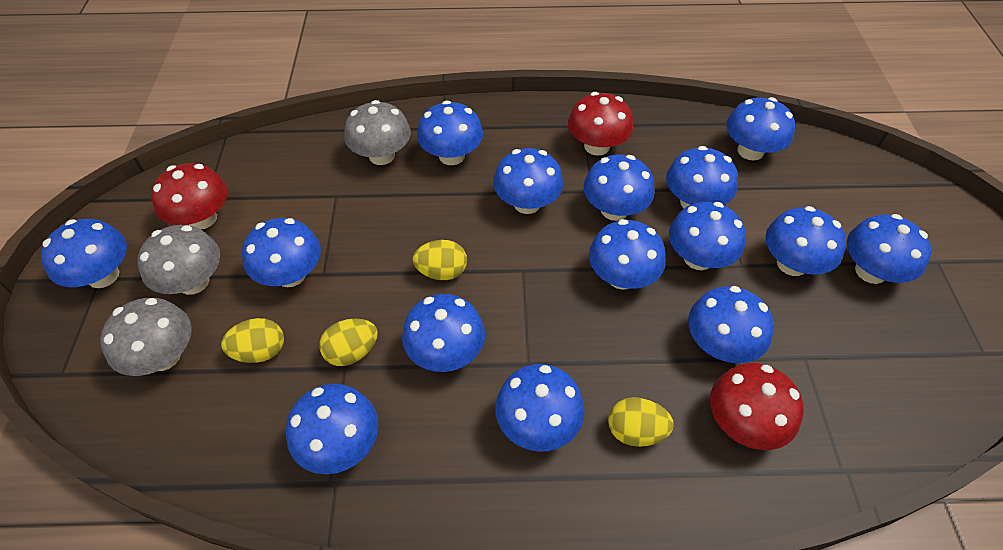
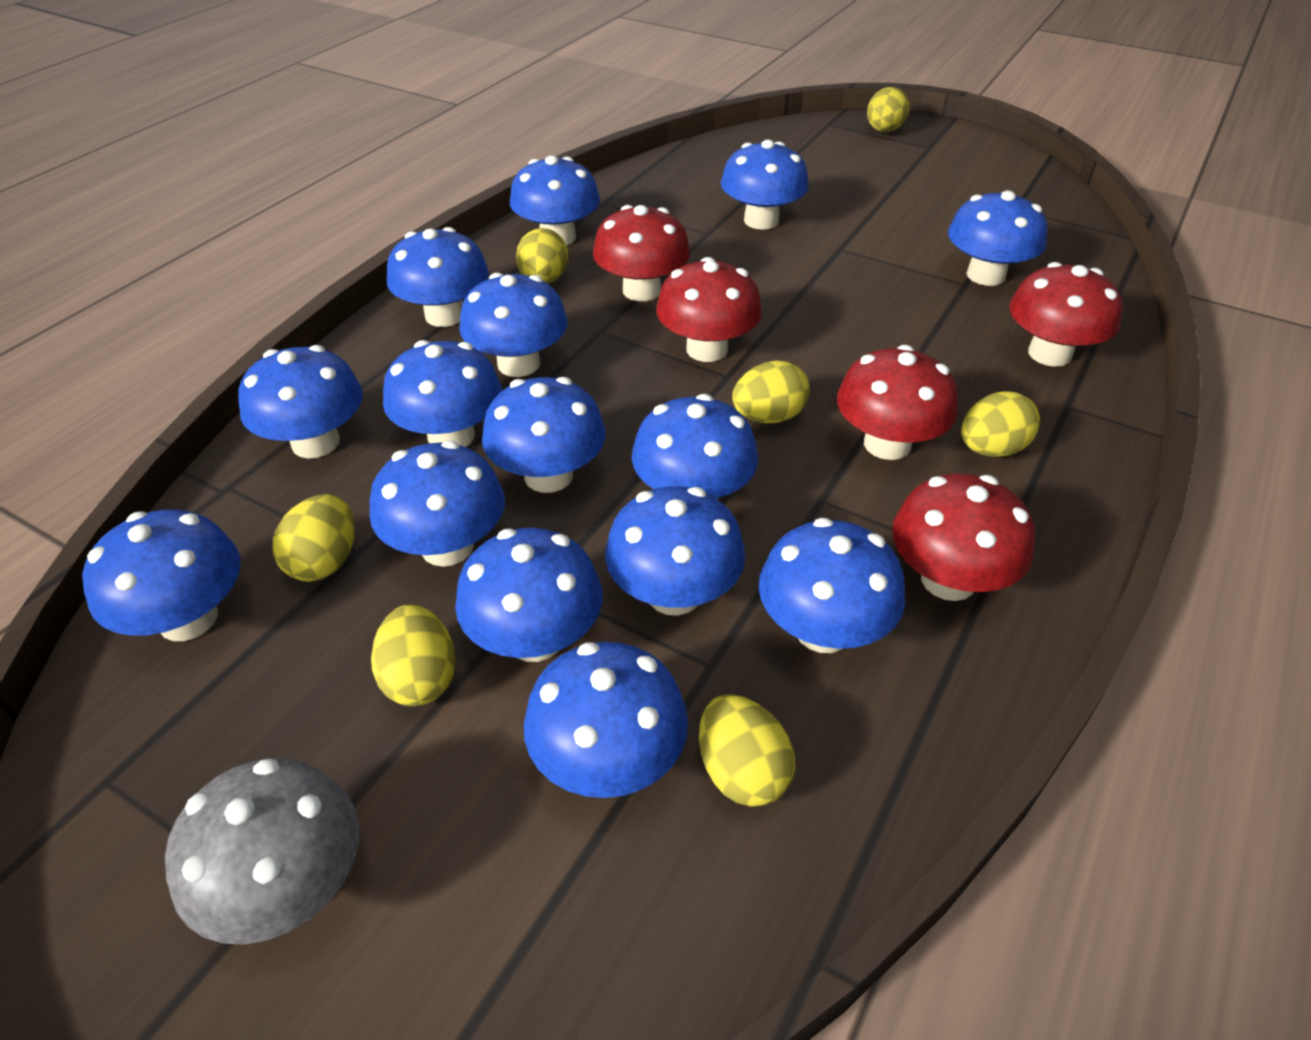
grey mushroom: 3 -> 1
red mushroom: 3 -> 5
yellow egg: 4 -> 7

